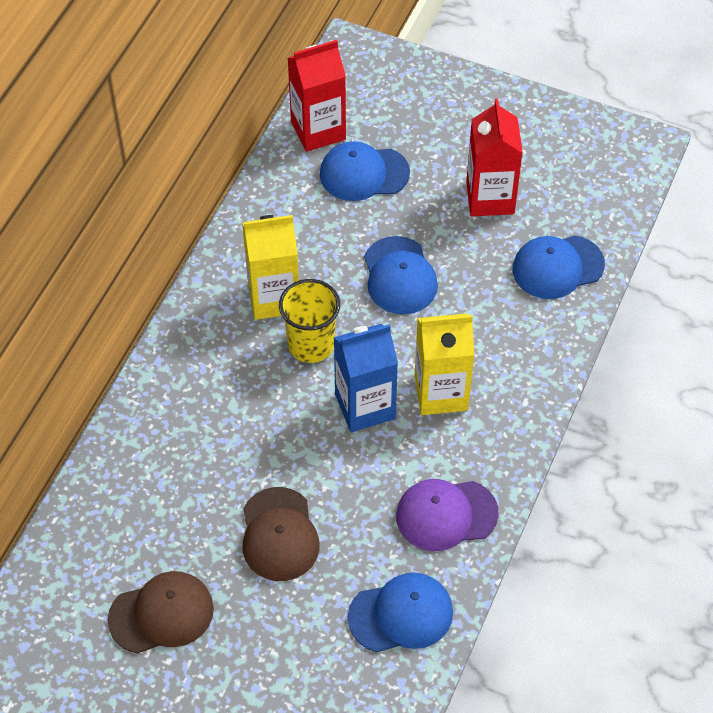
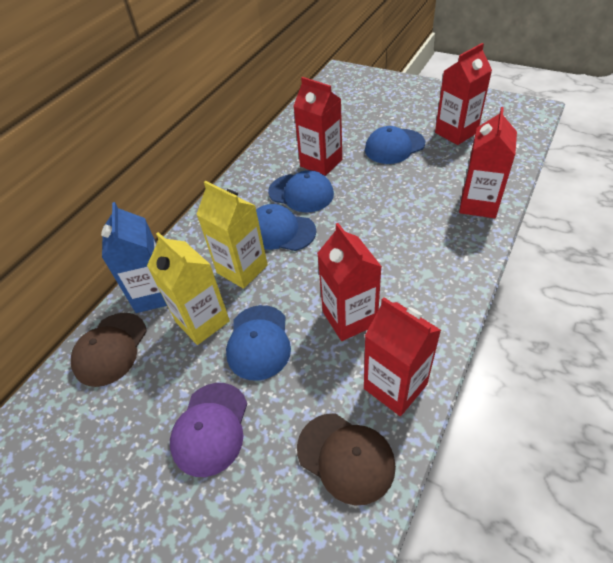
red carton: 2 -> 5
yellow cup: 1 -> 0

